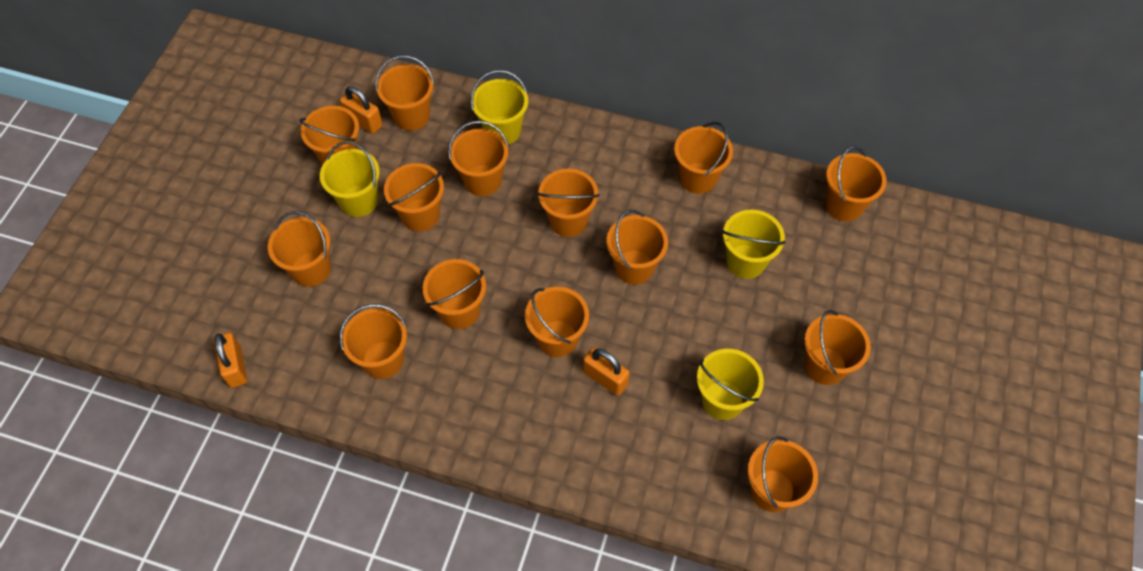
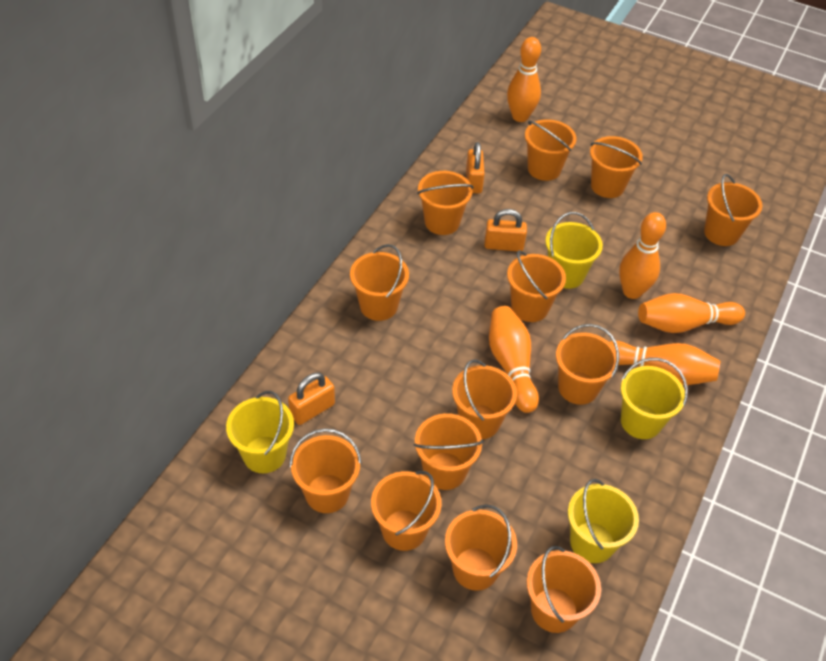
orange bowling pin: 0 -> 5
orange bucket: 14 -> 13

